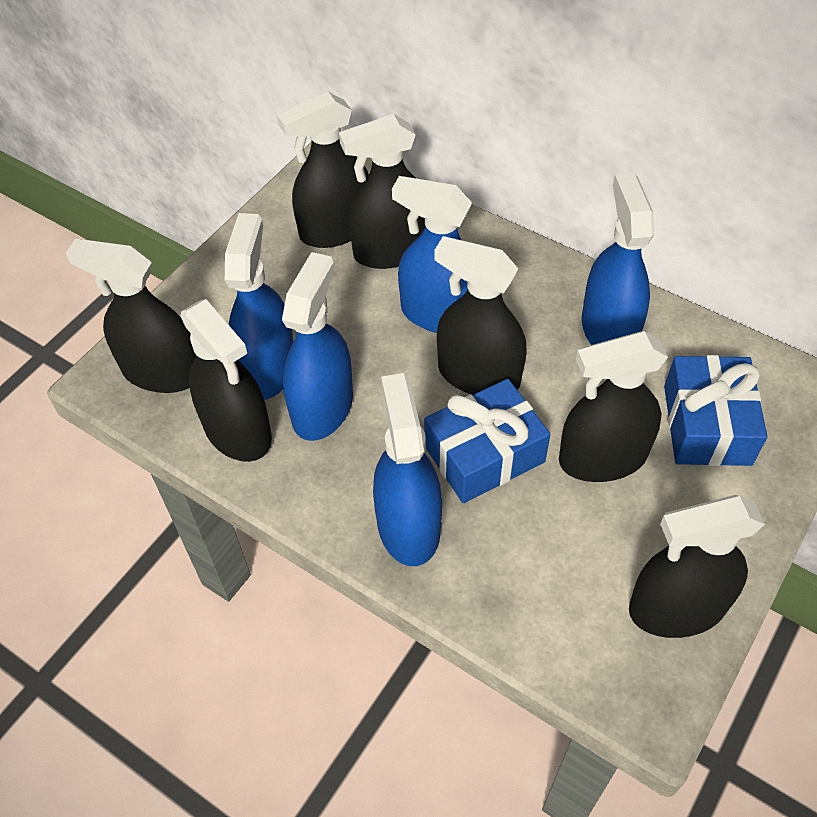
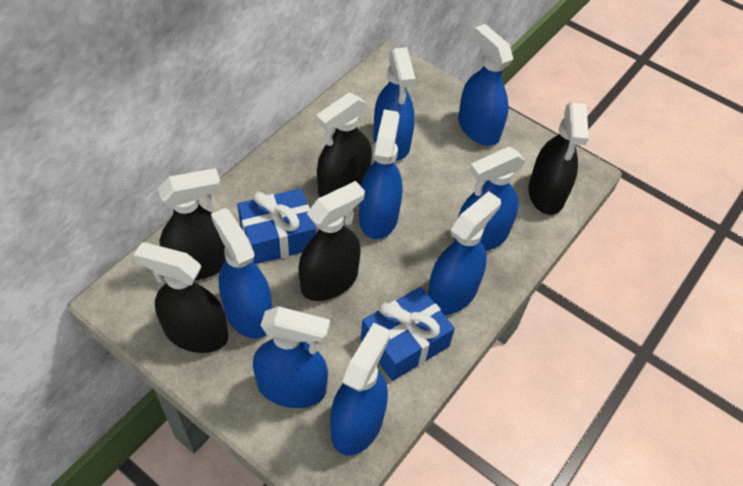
black spray bottle: 7 -> 5
blue spray bottle: 5 -> 8

